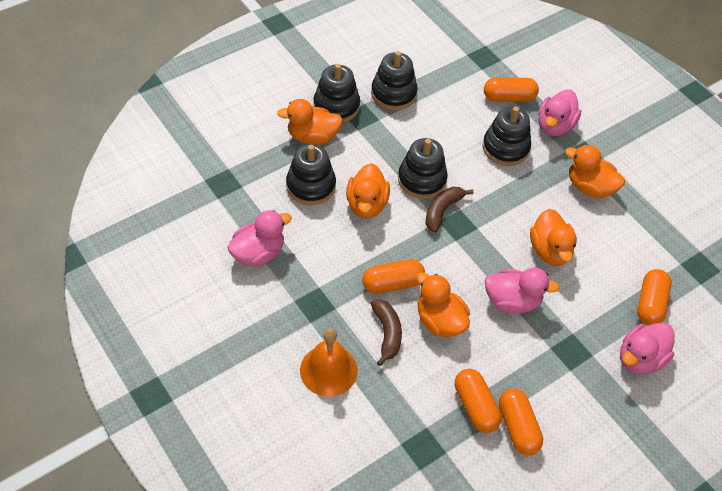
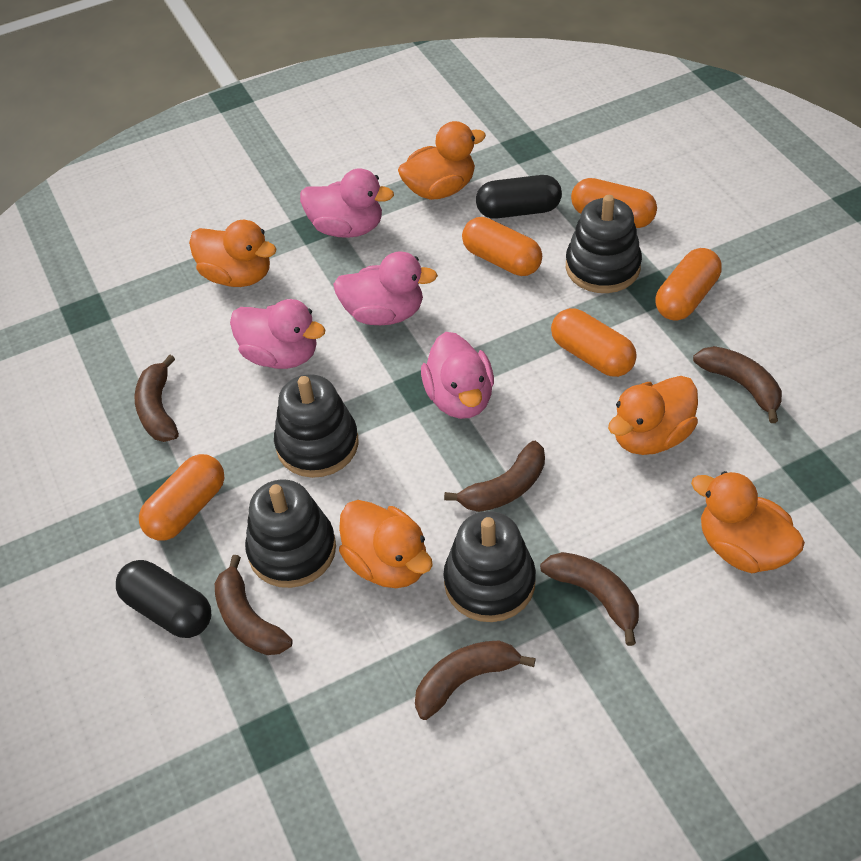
black capsule: 0 -> 2
black stacking toy: 5 -> 4
brown banana: 2 -> 6
orange bell: 1 -> 0

